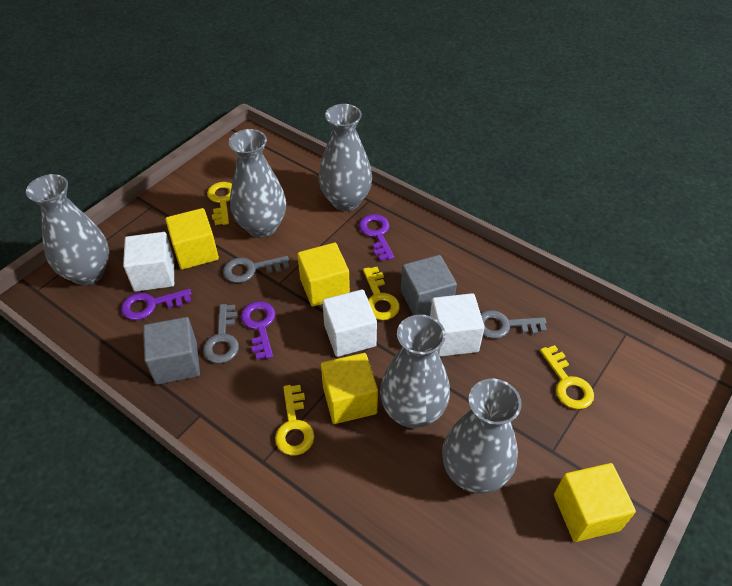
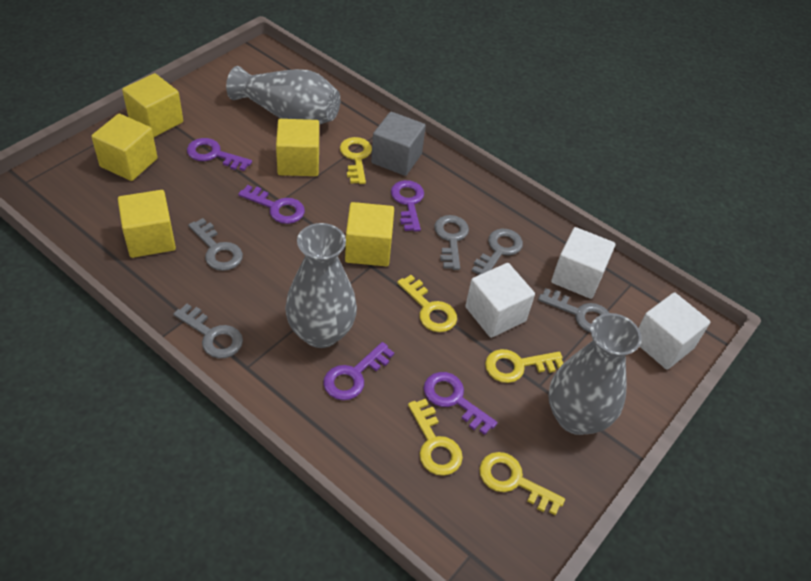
grey cube: 2 -> 1
grey key: 3 -> 5
grey vase: 5 -> 3
purple key: 3 -> 5
yellow cube: 4 -> 5
yellow key: 4 -> 5

